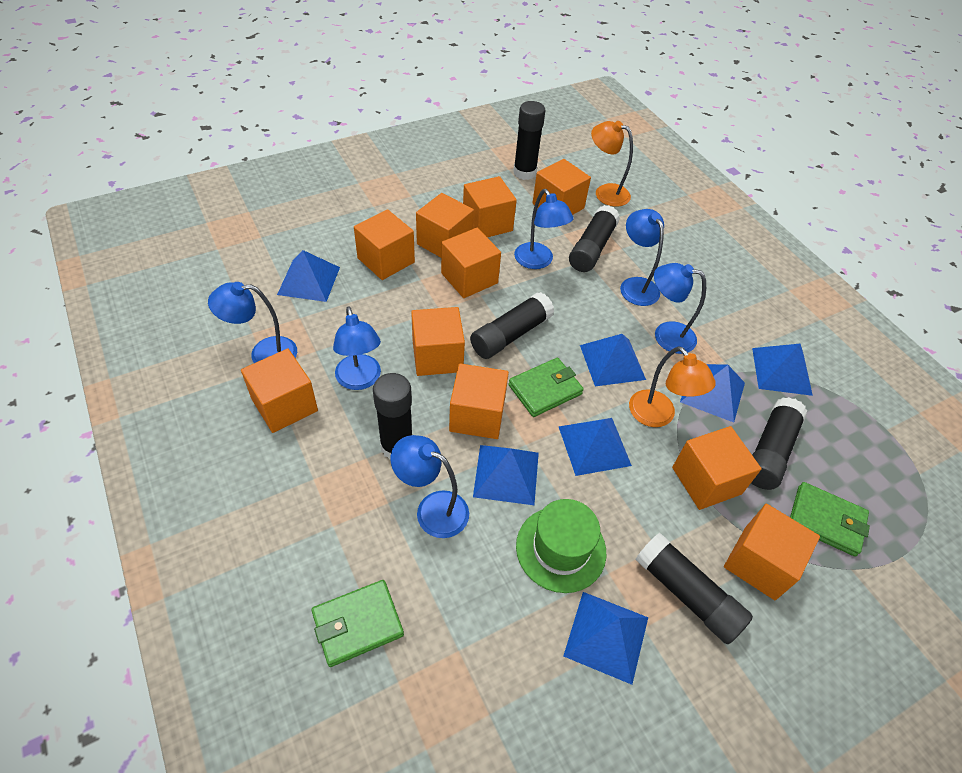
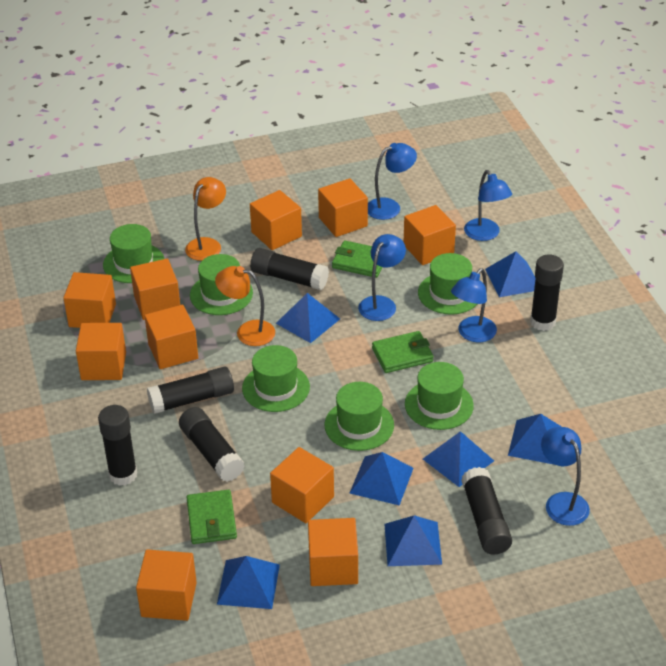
blue lamp: 6 -> 5
green hat: 1 -> 6

